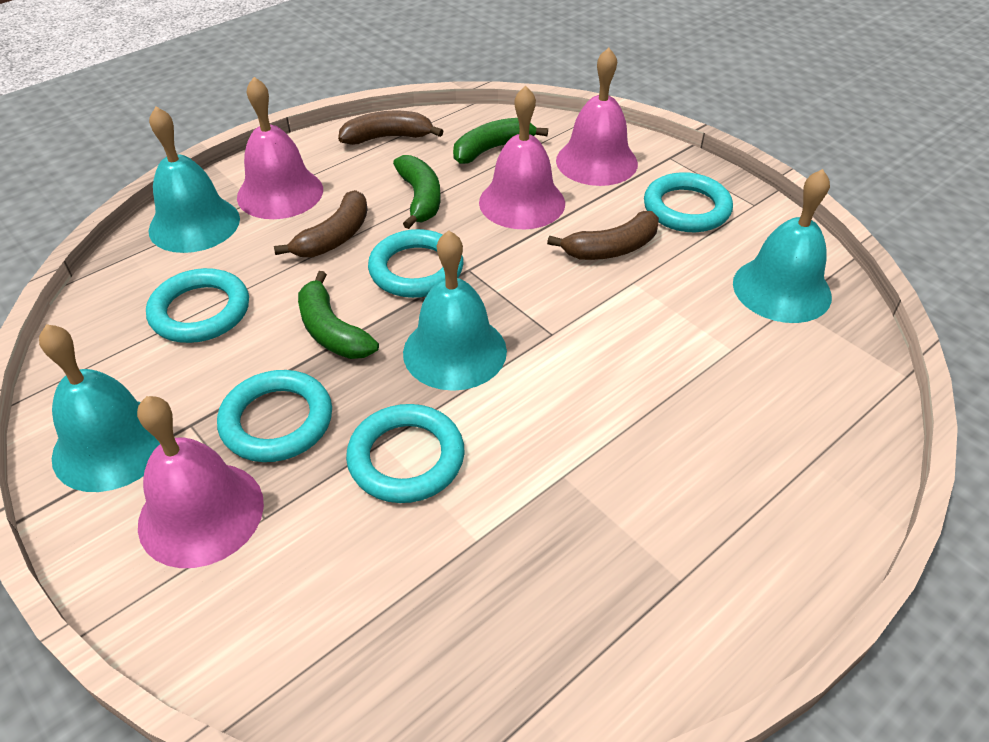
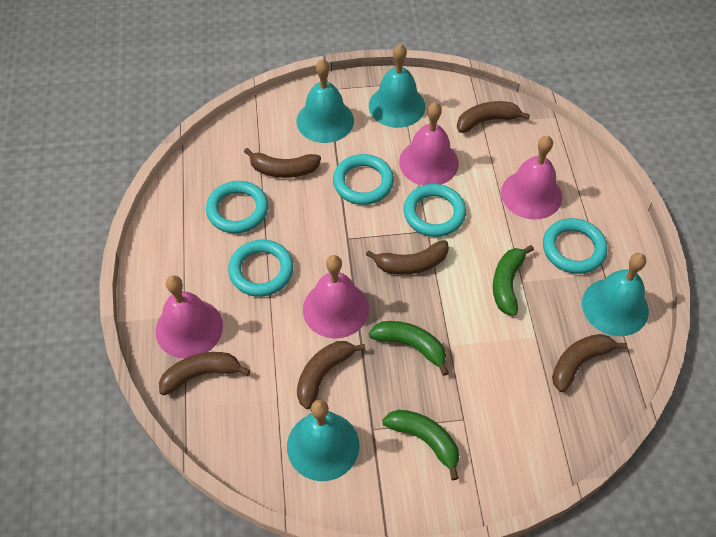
brown banana: 3 -> 6

